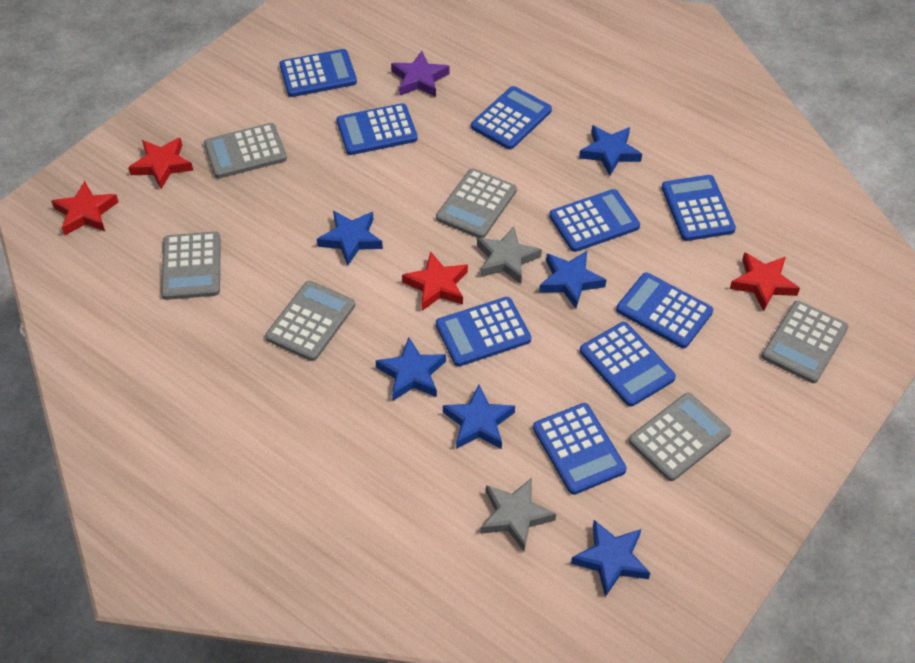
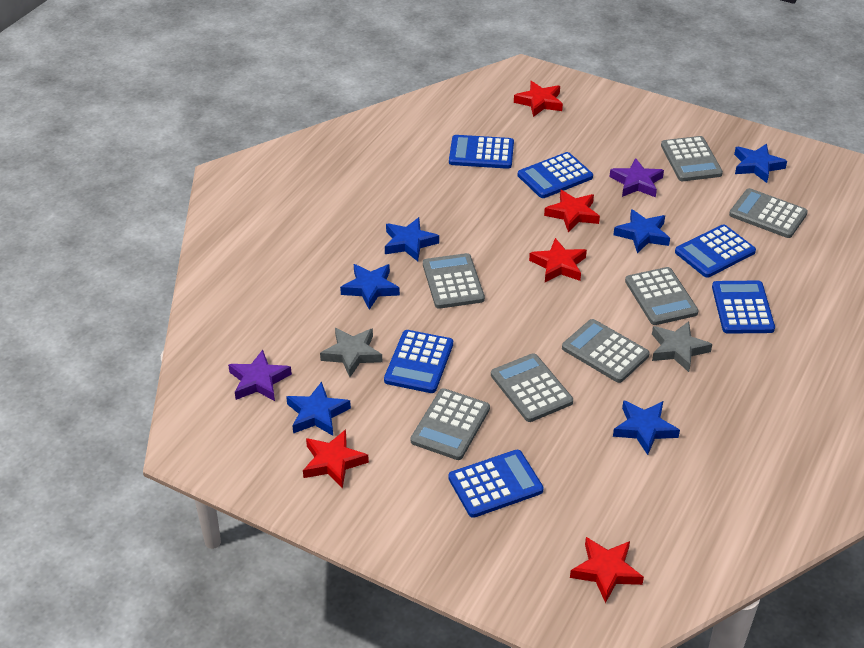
blue calculator: 9 -> 6
grey calculator: 6 -> 7
purple star: 1 -> 2
red star: 4 -> 5

